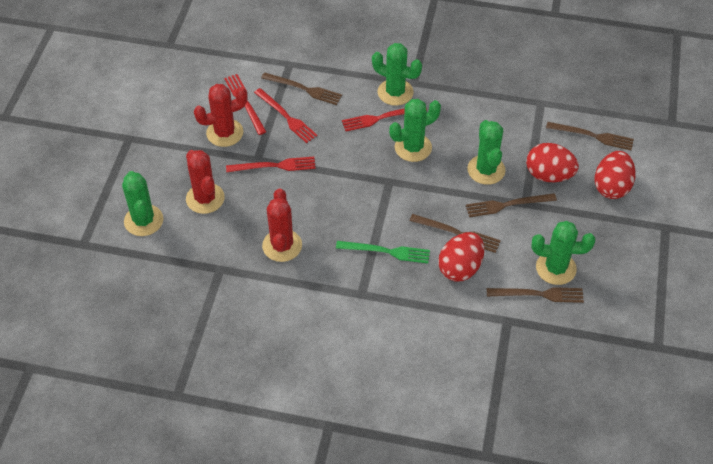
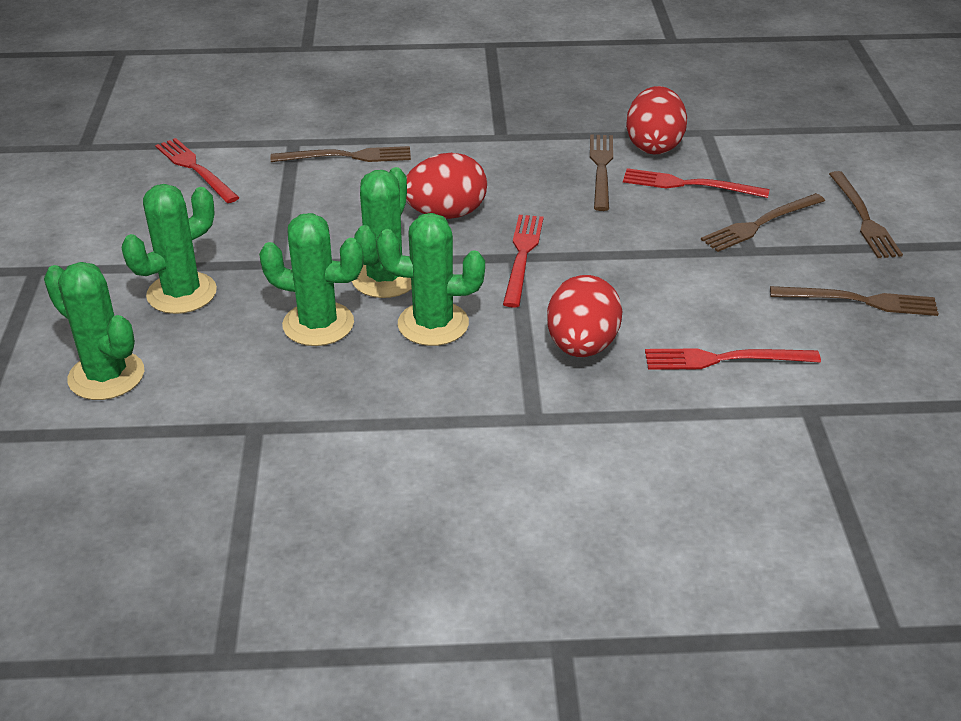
green fork: 1 -> 0
red cactus: 3 -> 0

